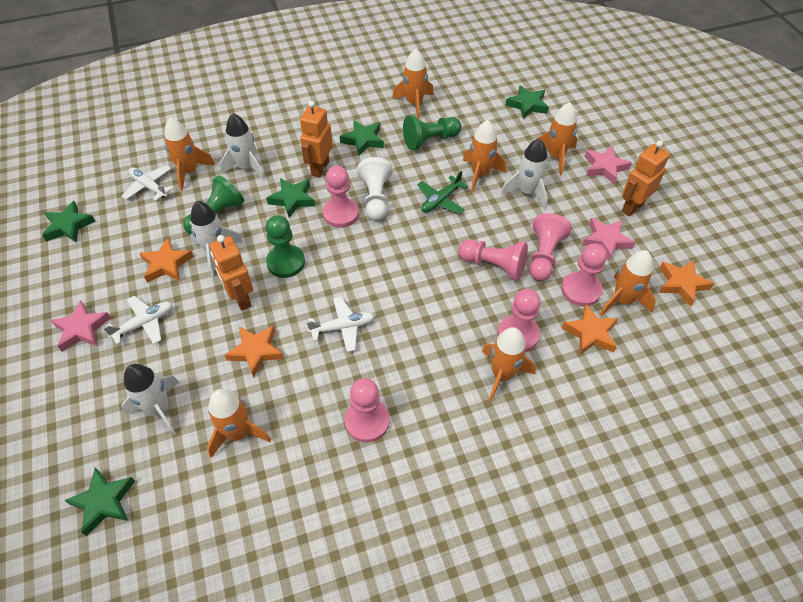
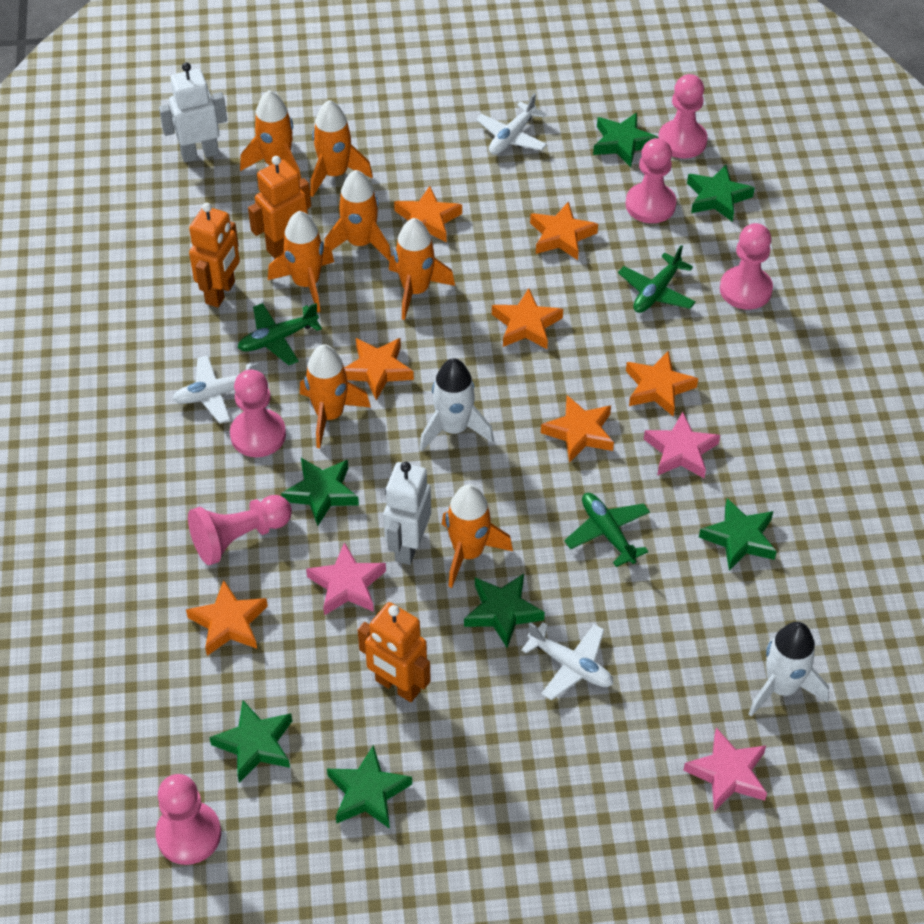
green pawn: 3 -> 0
green plane: 1 -> 3
green star: 5 -> 7
orange star: 4 -> 7
white pawn: 1 -> 0
white robot: 0 -> 2
white rocket: 4 -> 2

